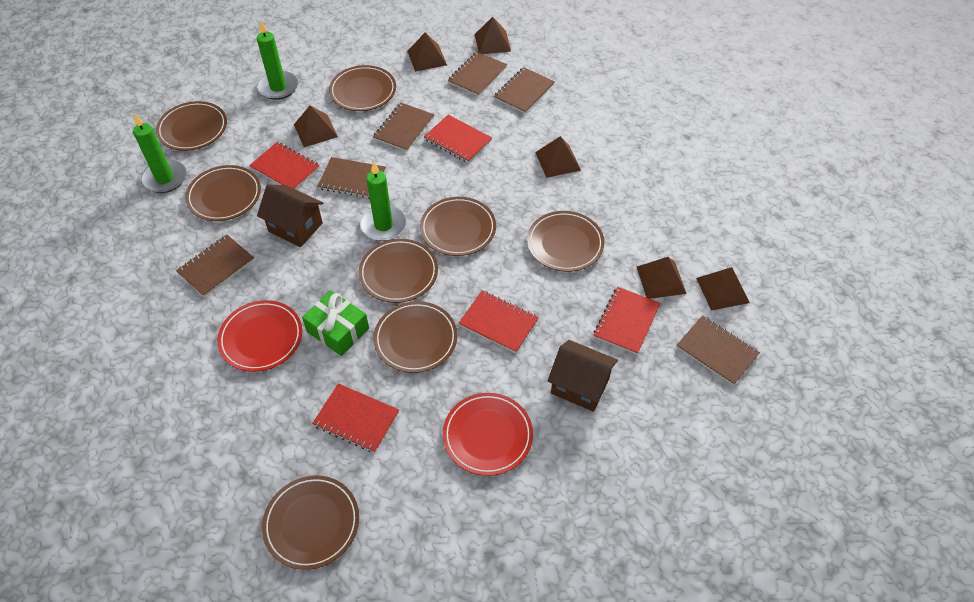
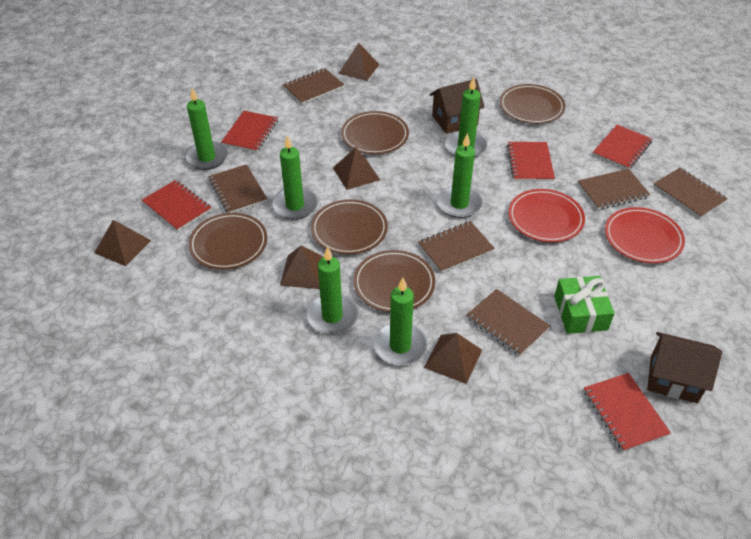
brown plate: 8 -> 5
brown pyramid: 6 -> 5
green candle: 3 -> 6

